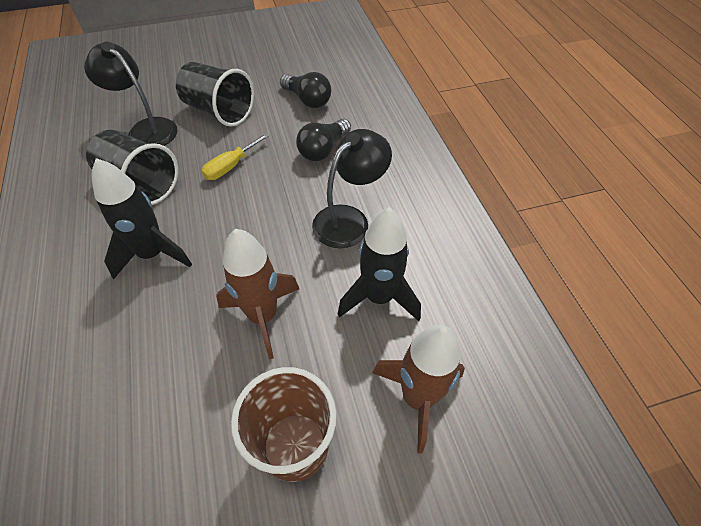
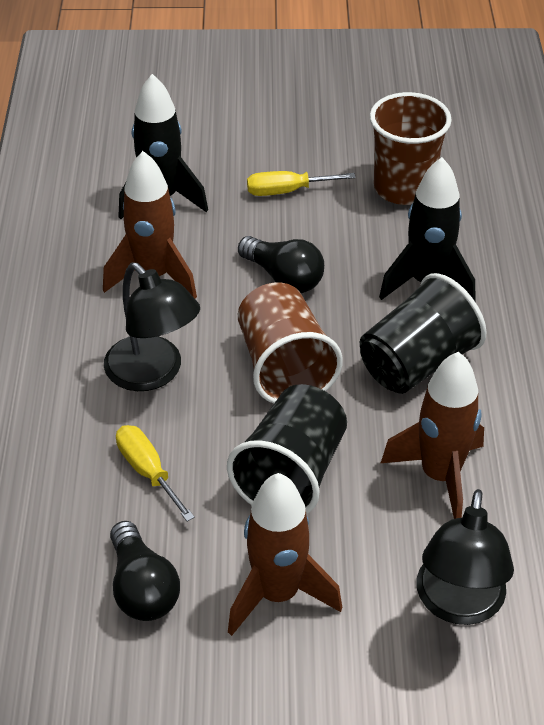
brown cup: 1 -> 2
brown rocket: 2 -> 3
yellow screwdriver: 1 -> 2

